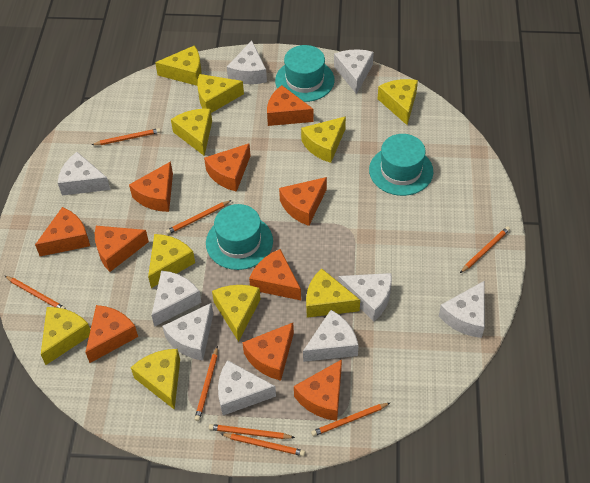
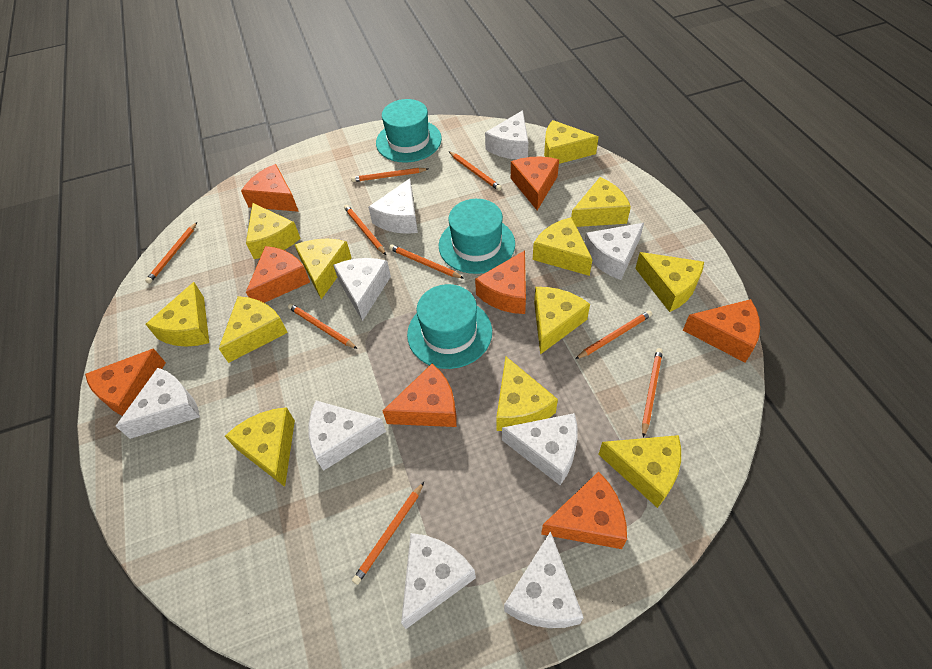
orange cheese: 10 -> 8
orange pencil: 8 -> 9
yellow cheese: 10 -> 12

